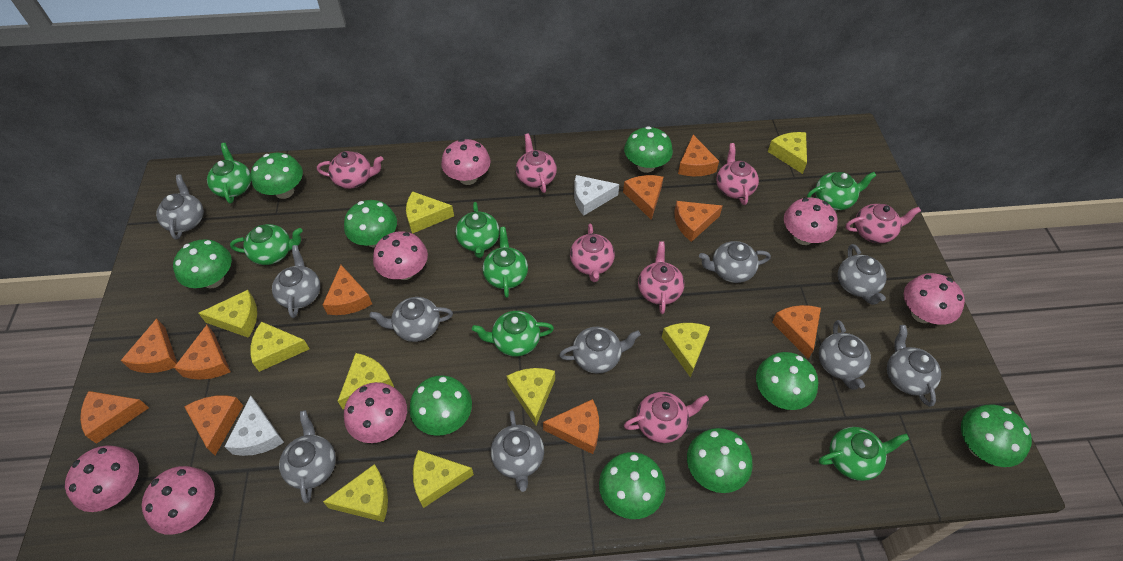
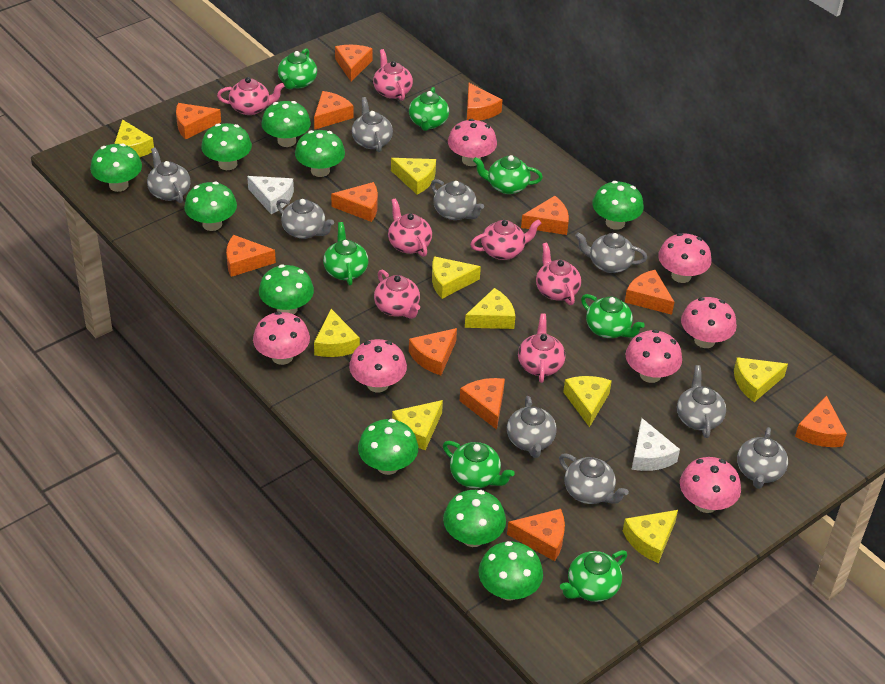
green mushroom: 9 -> 10
grey teapot: 10 -> 9
orange cheese: 10 -> 12

